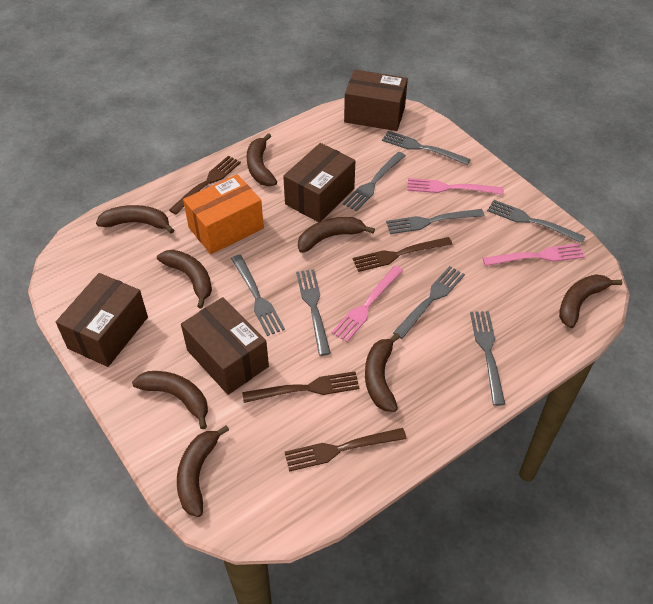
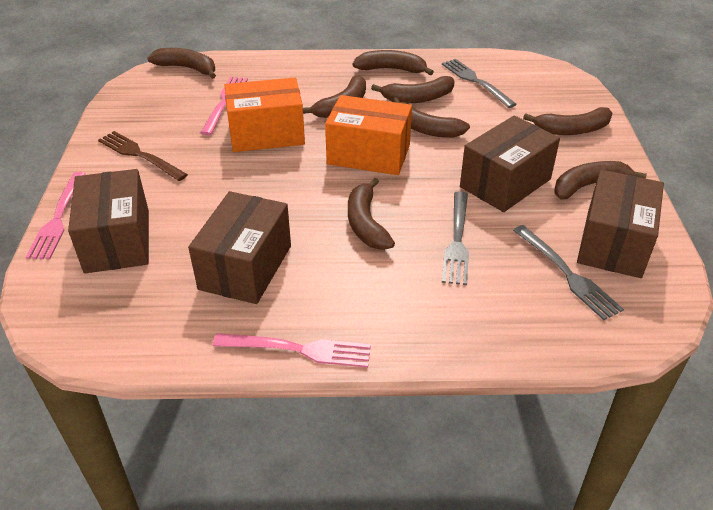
brown fork: 4 -> 1
grey fork: 8 -> 3
orange box: 1 -> 2

